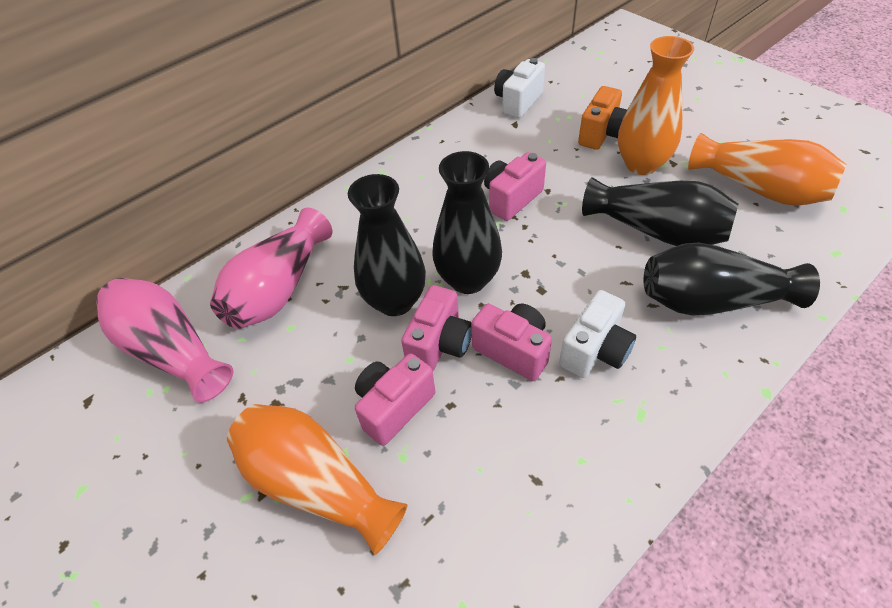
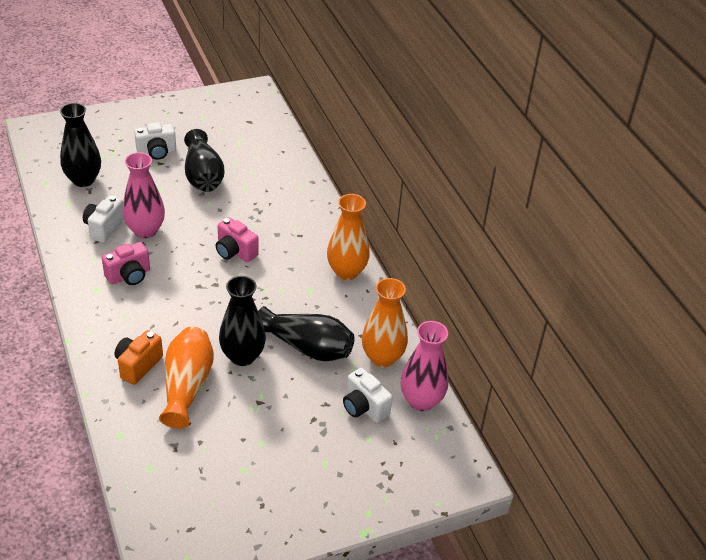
pink camera: 4 -> 2
white camera: 2 -> 3

